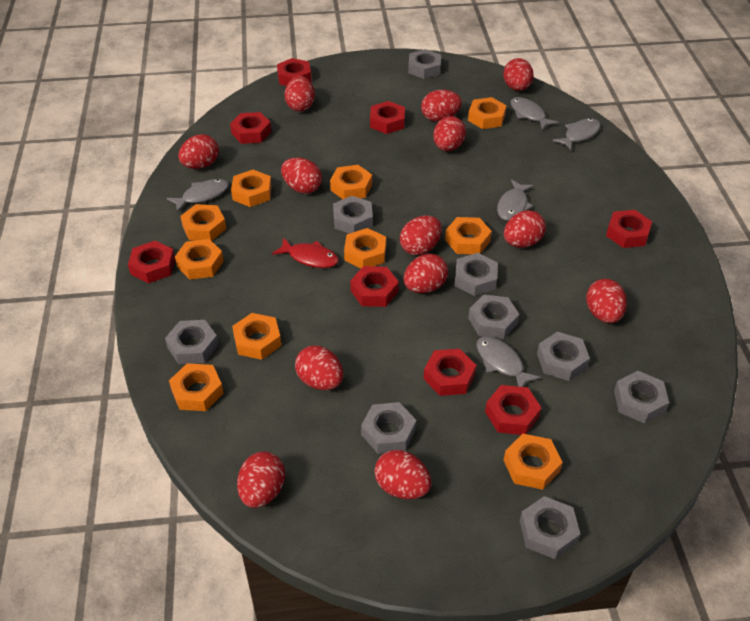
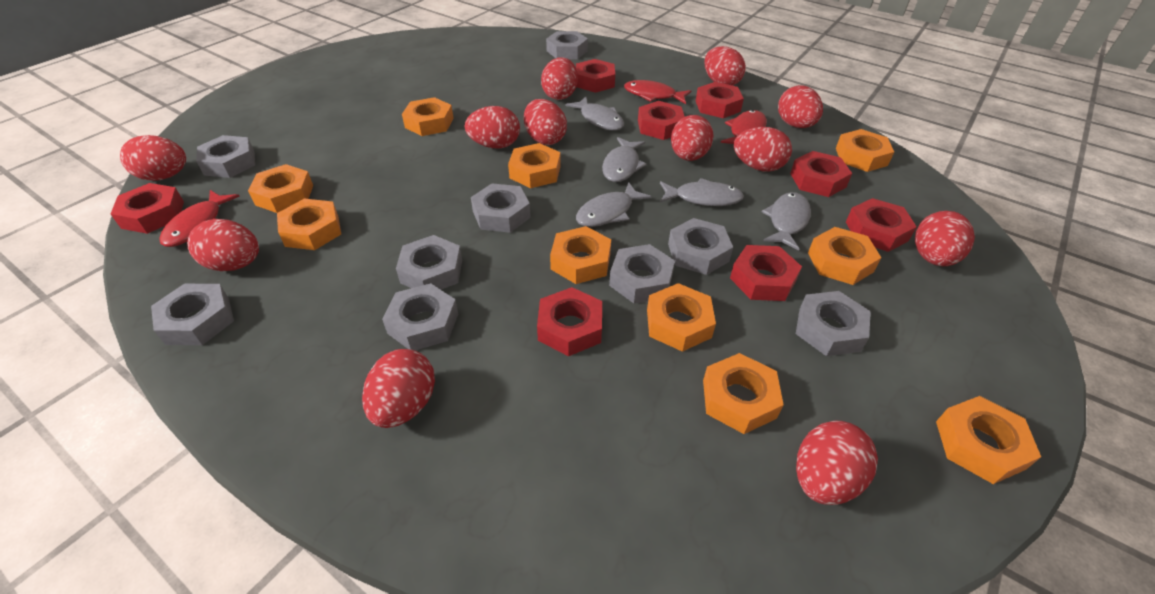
red egg: 13 -> 12
red fish: 1 -> 3

